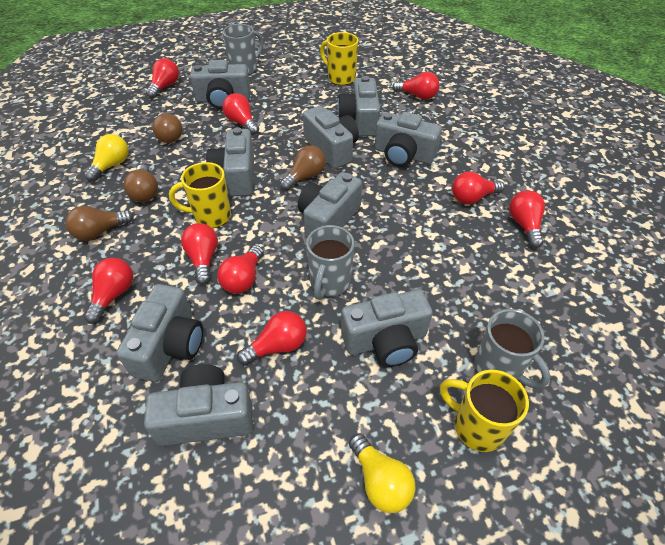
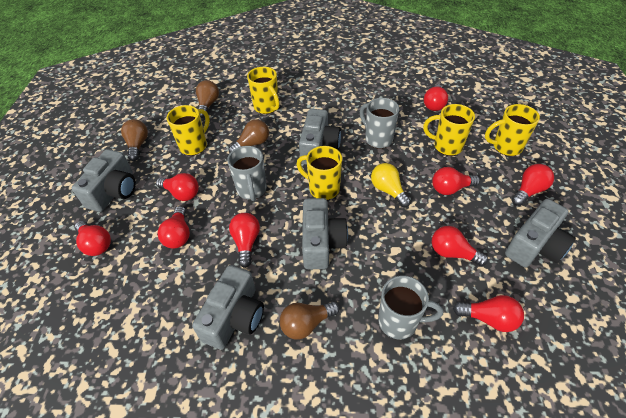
grey camera: 9 -> 5
yellow light bulb: 2 -> 1
yellow mug: 3 -> 5

